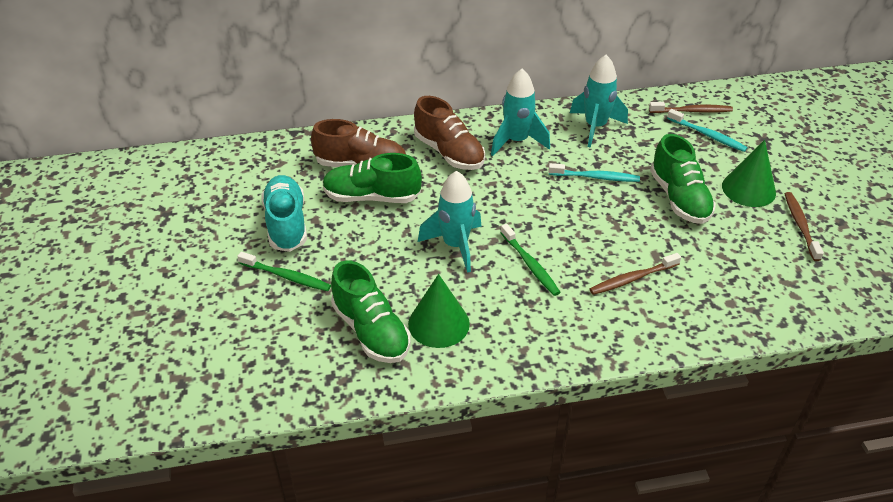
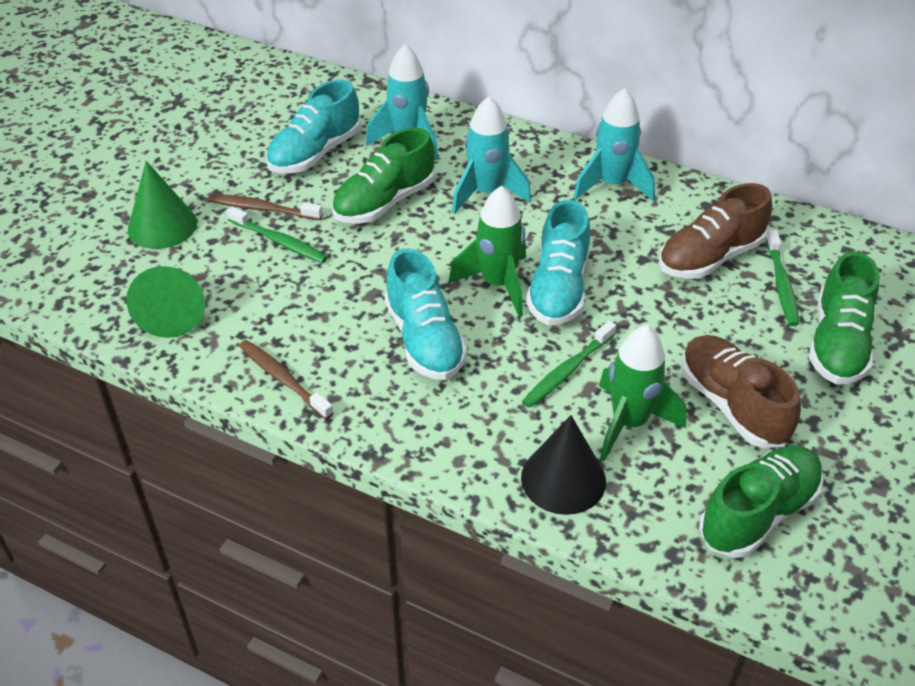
black cone: 0 -> 1
brown toothbrush: 3 -> 2
green rocket: 0 -> 2
green toothbrush: 2 -> 3
turquoise shoe: 1 -> 3
turquoise toothbrush: 2 -> 0

